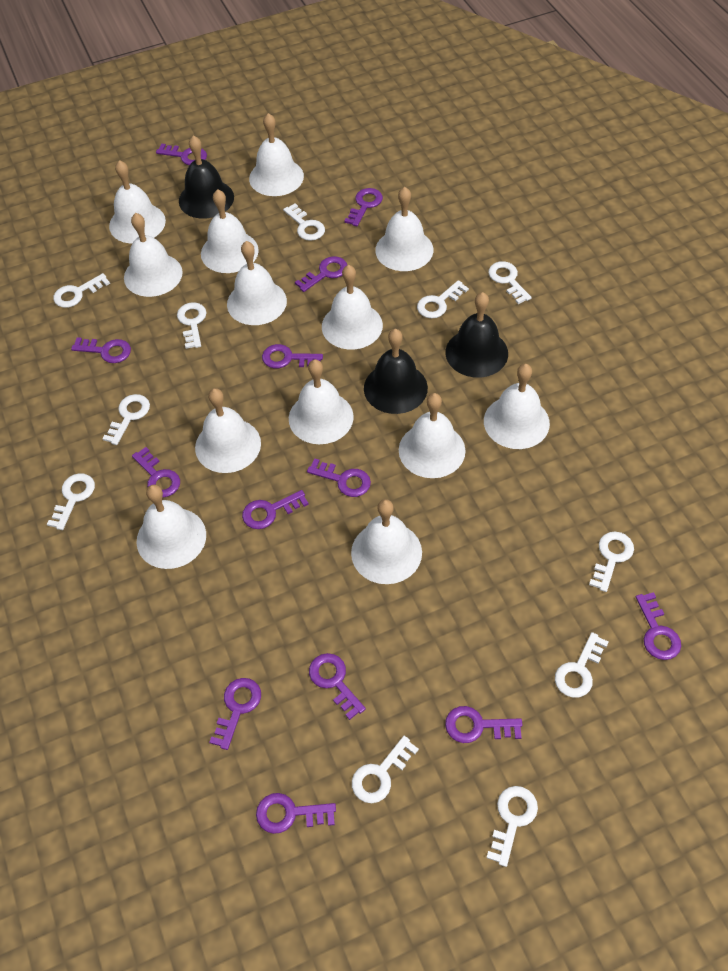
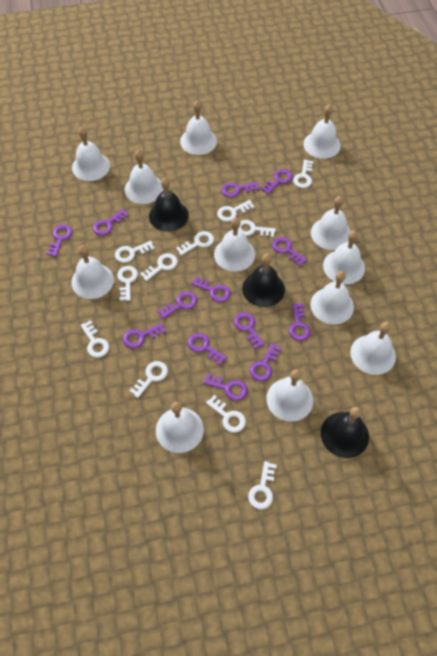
white bell: 13 -> 12

